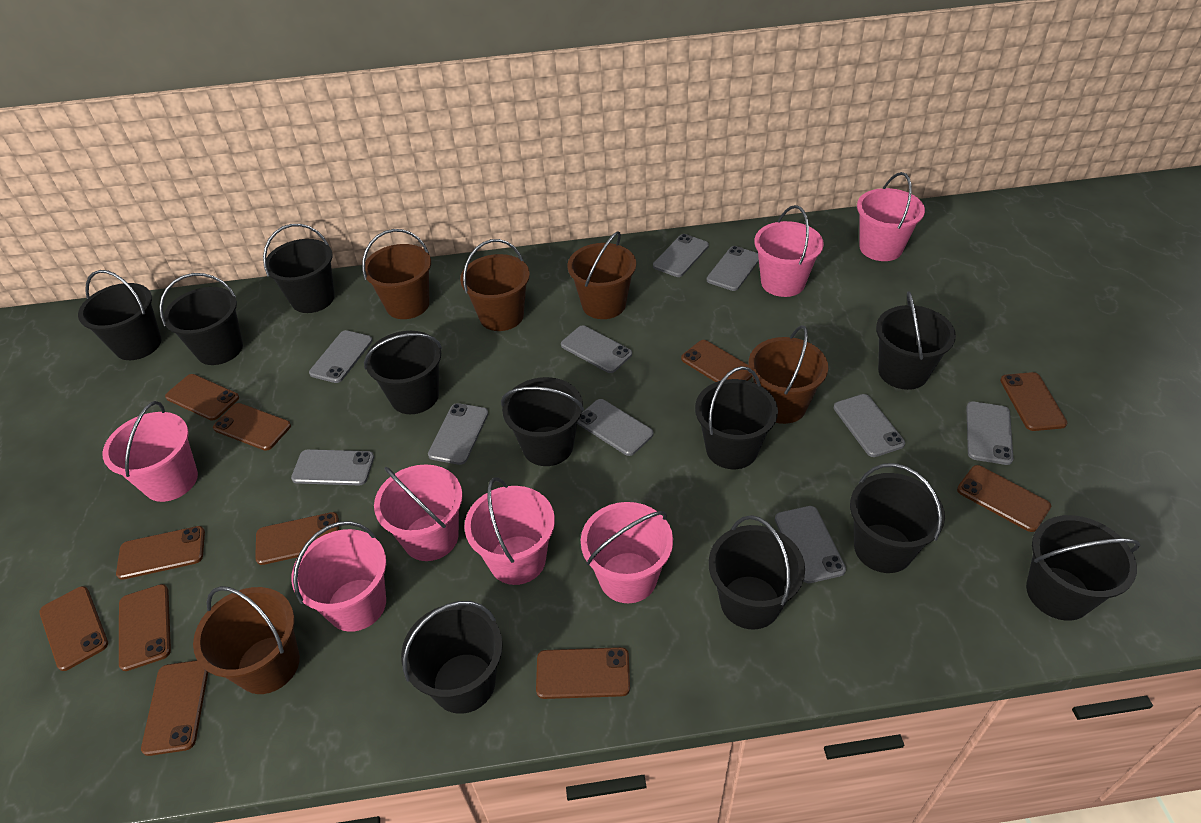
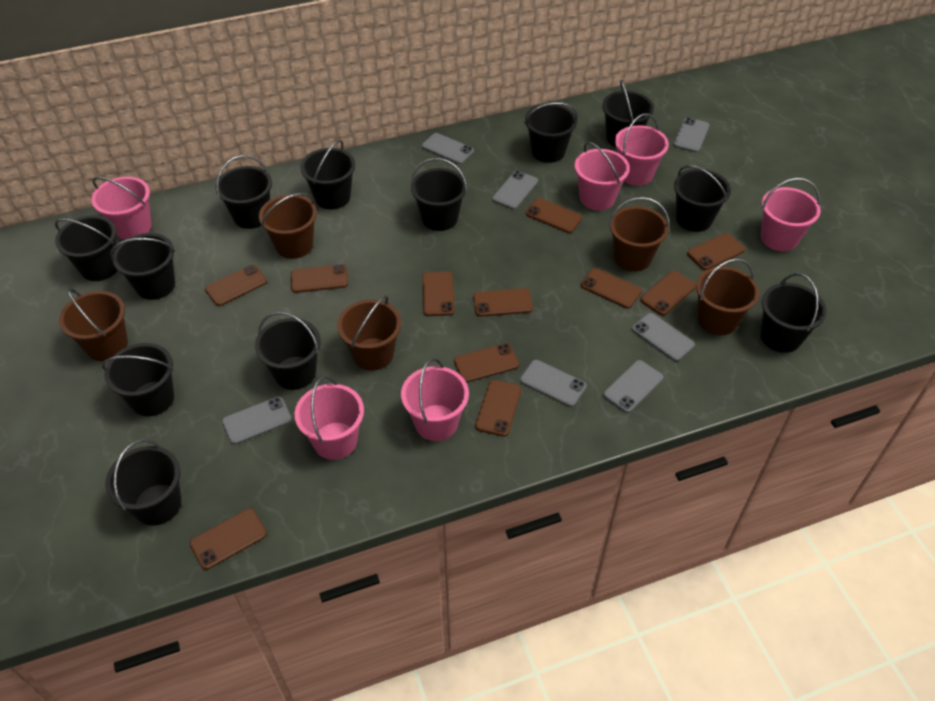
black bucket: 11 -> 12
grey phone: 10 -> 7
pink bucket: 7 -> 6

